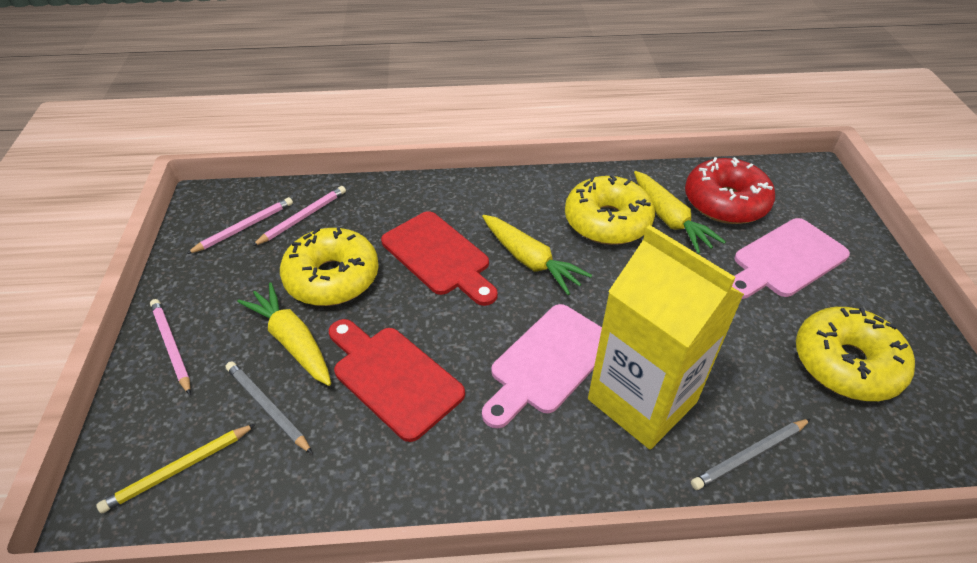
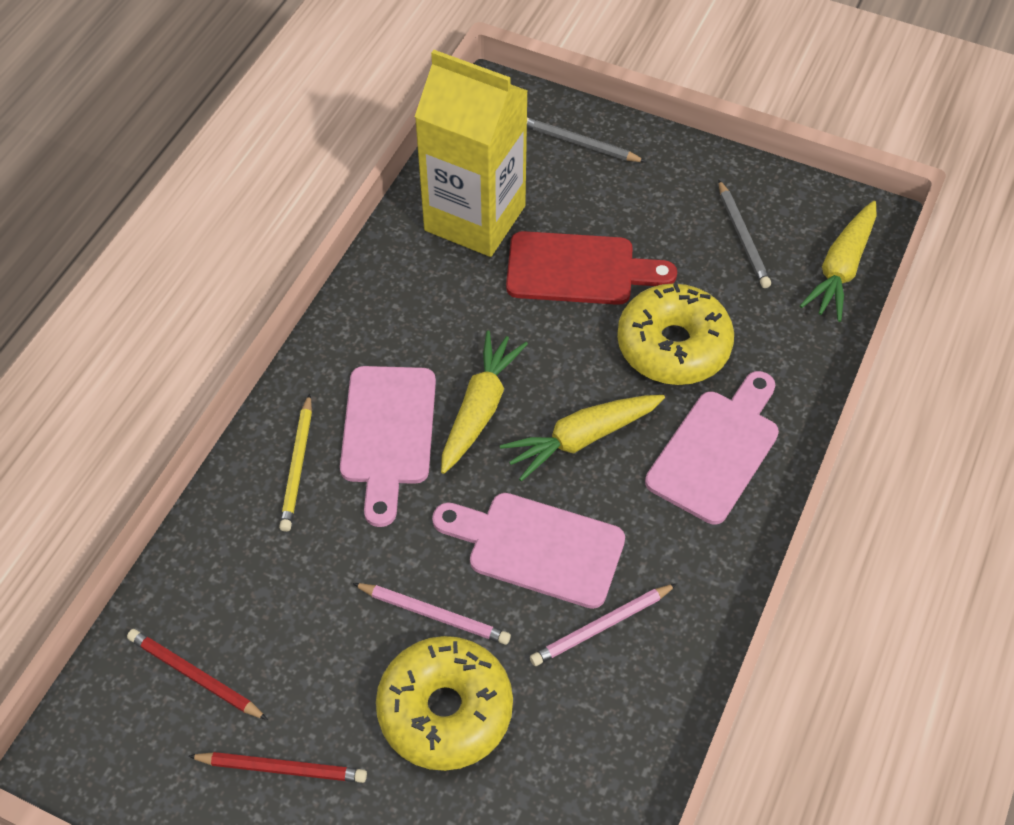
pink cutting board: 2 -> 3
pink pencil: 3 -> 2
red cutting board: 2 -> 1
red donut: 1 -> 0
red pencil: 0 -> 2
yellow donut: 3 -> 2

